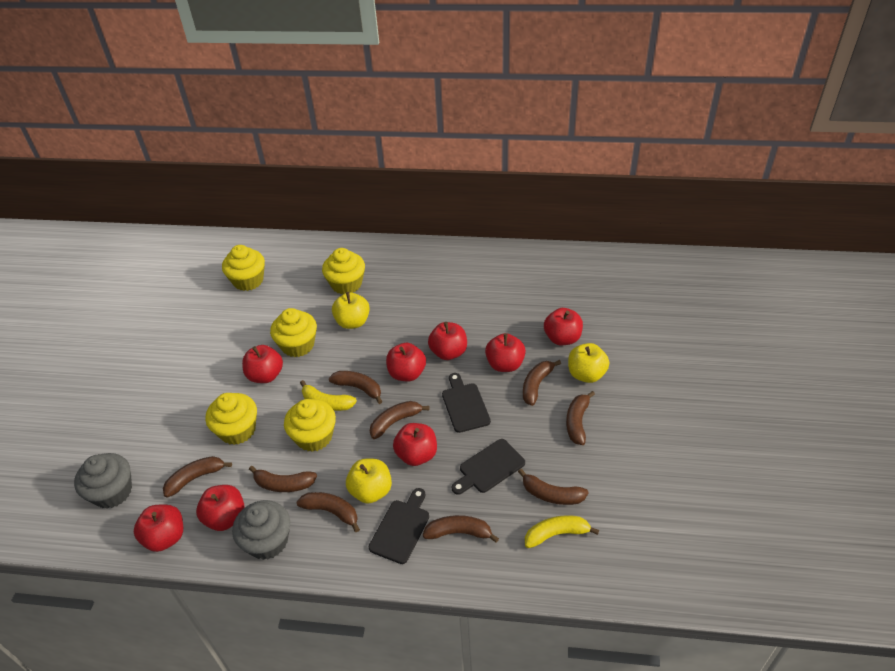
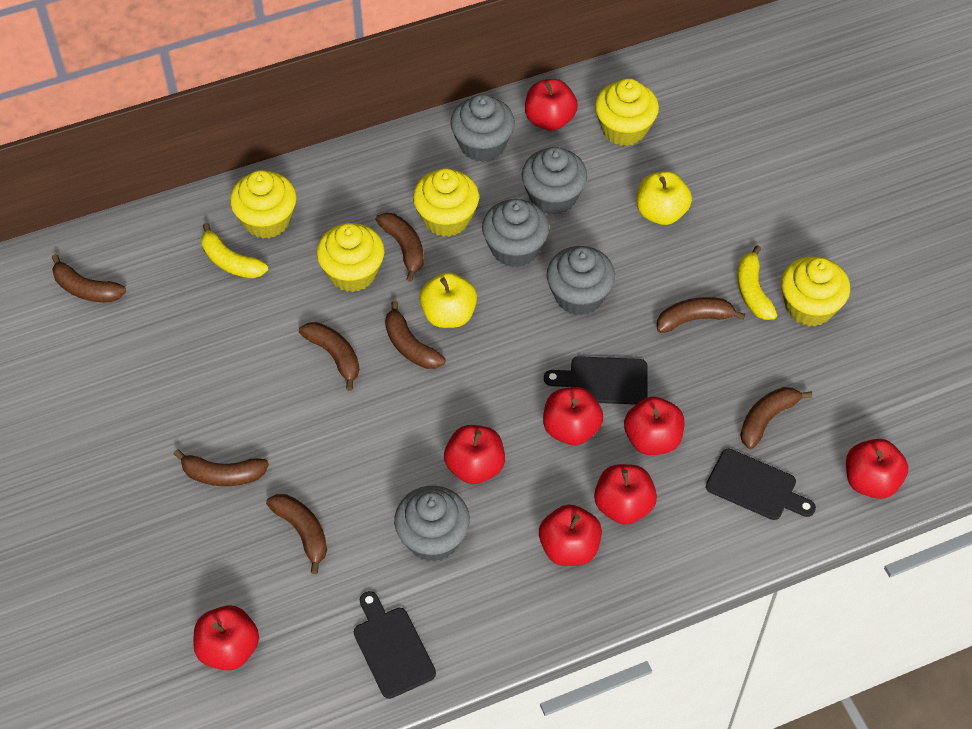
brown banana: 9 -> 8
grey cupcake: 2 -> 5
yellow apple: 3 -> 2

